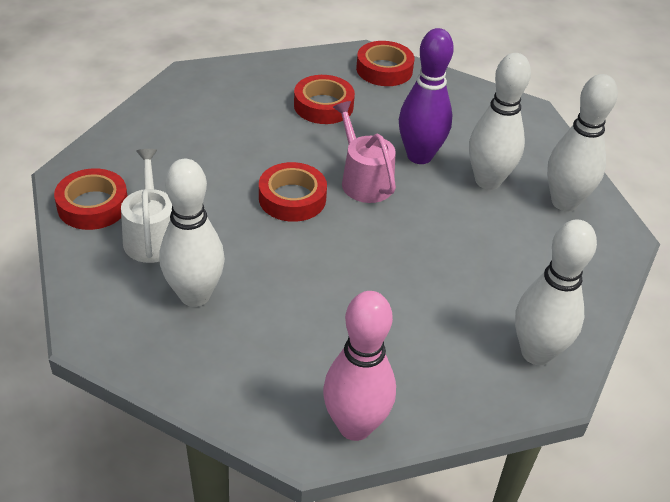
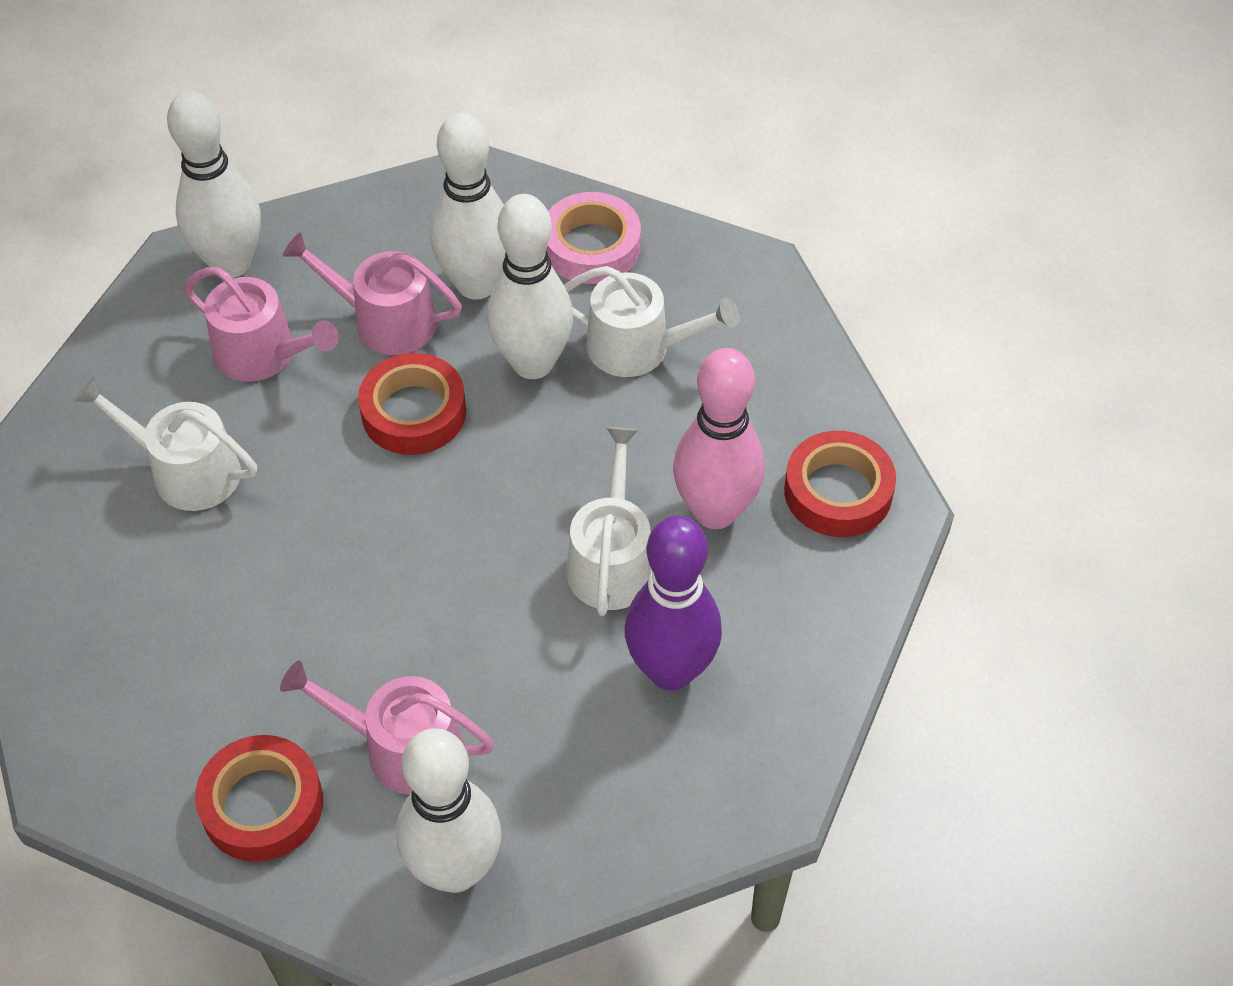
pink tape: 0 -> 1
pink watering can: 1 -> 3
red tape: 4 -> 3
white watering can: 1 -> 3

